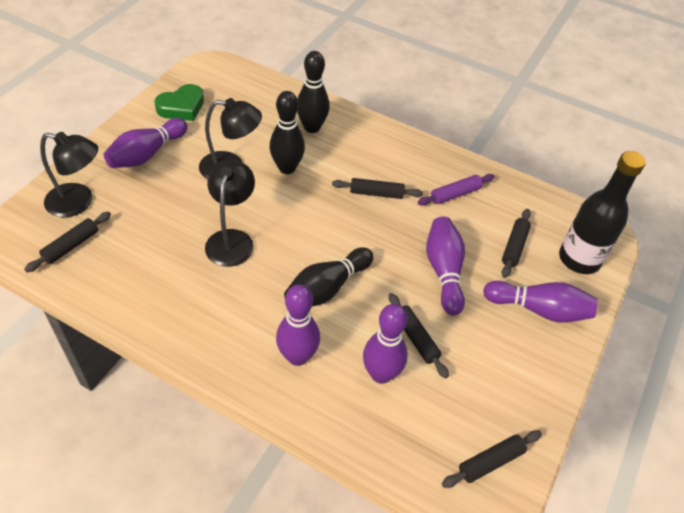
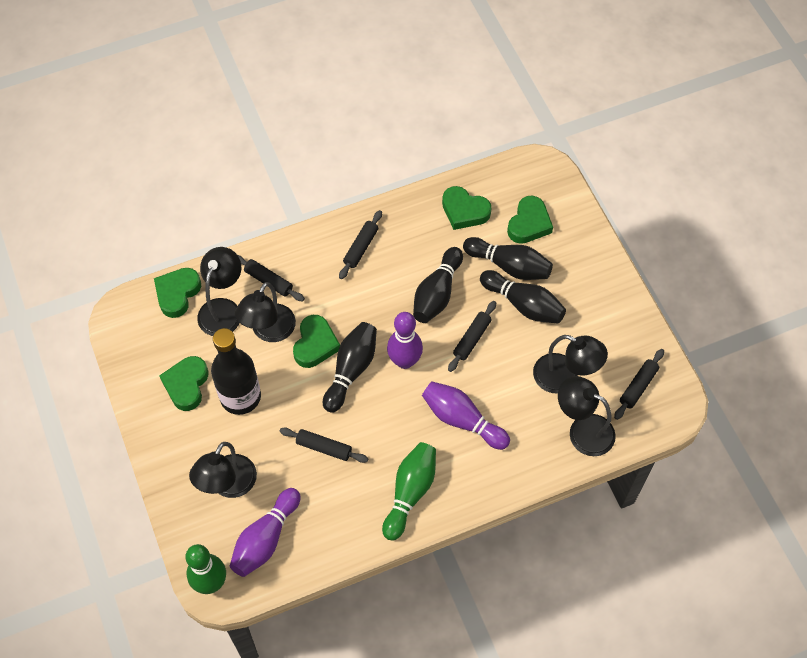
black bowling pin: 3 -> 4
black lamp: 3 -> 5
green bowling pin: 0 -> 2
green heart: 1 -> 5
purple bowling pin: 5 -> 3
purple rolling pin: 1 -> 0

